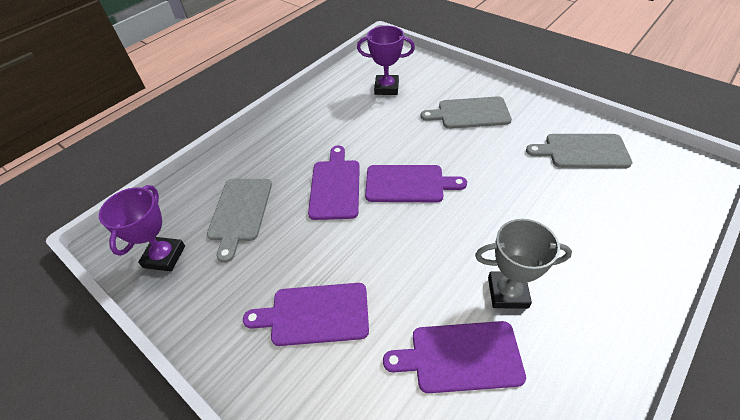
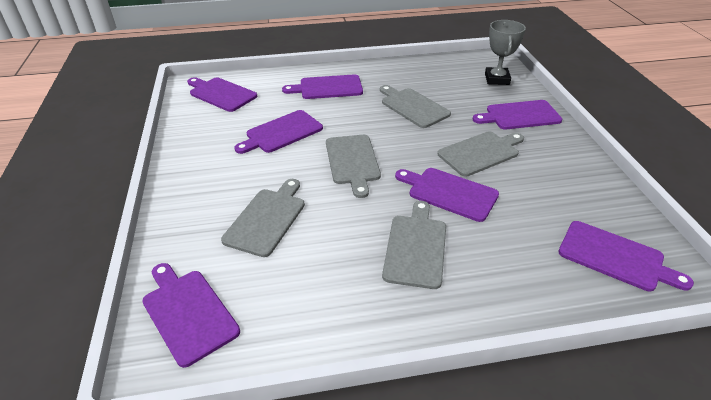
grey cutting board: 3 -> 5
purple cutting board: 4 -> 7
purple trophy: 2 -> 0

